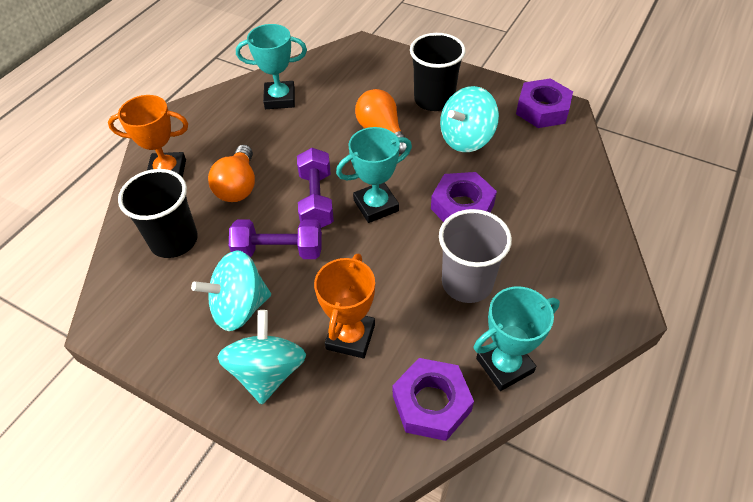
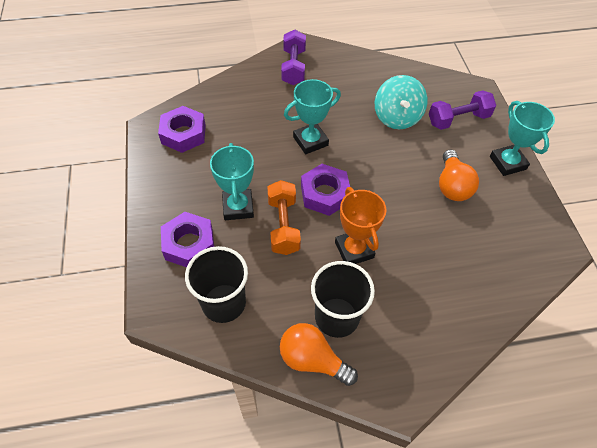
grey cup: 1 -> 0
orange dumbbell: 0 -> 1
orange trophy: 2 -> 1
turquoise spinning top: 3 -> 1

